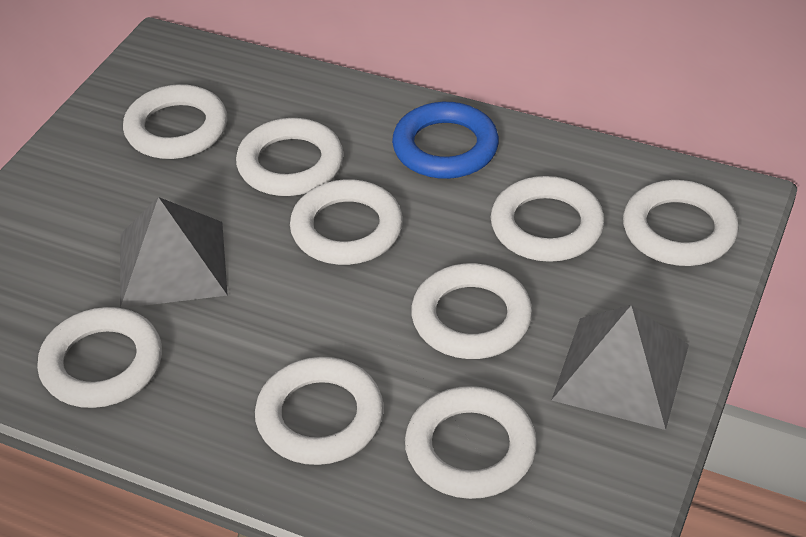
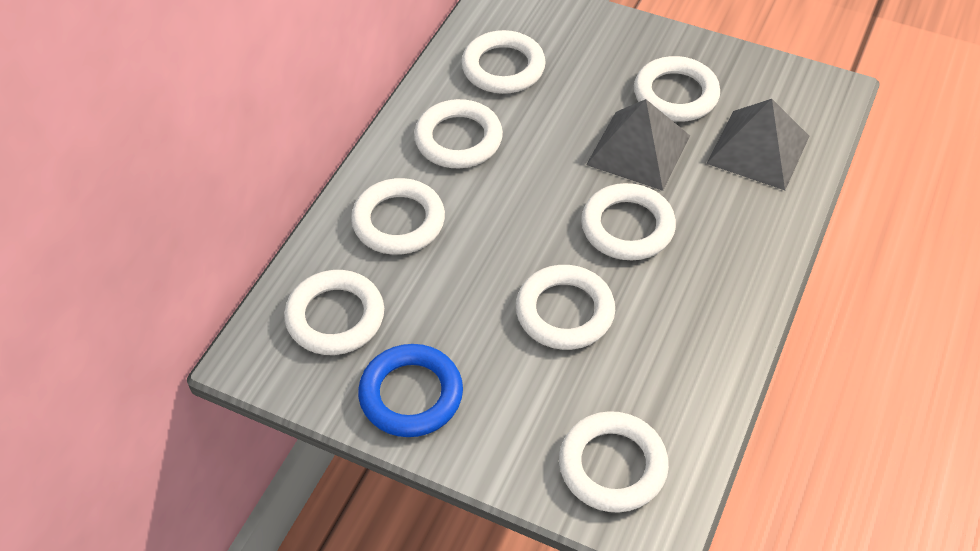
white ring: 9 -> 8

